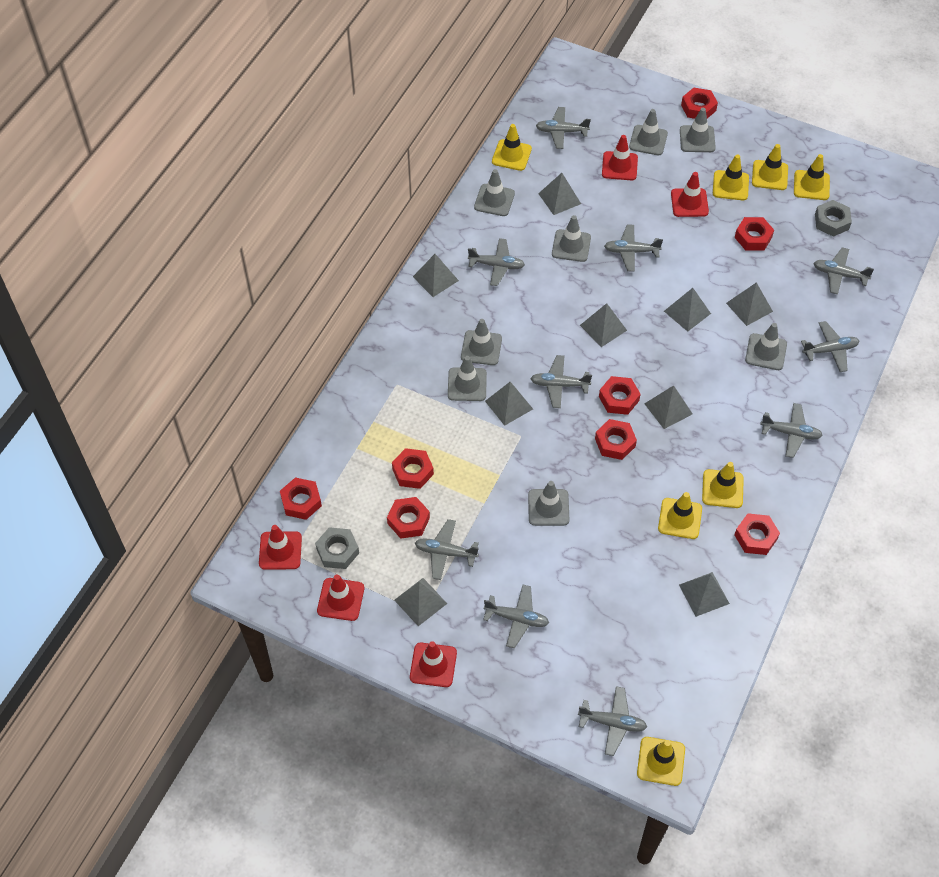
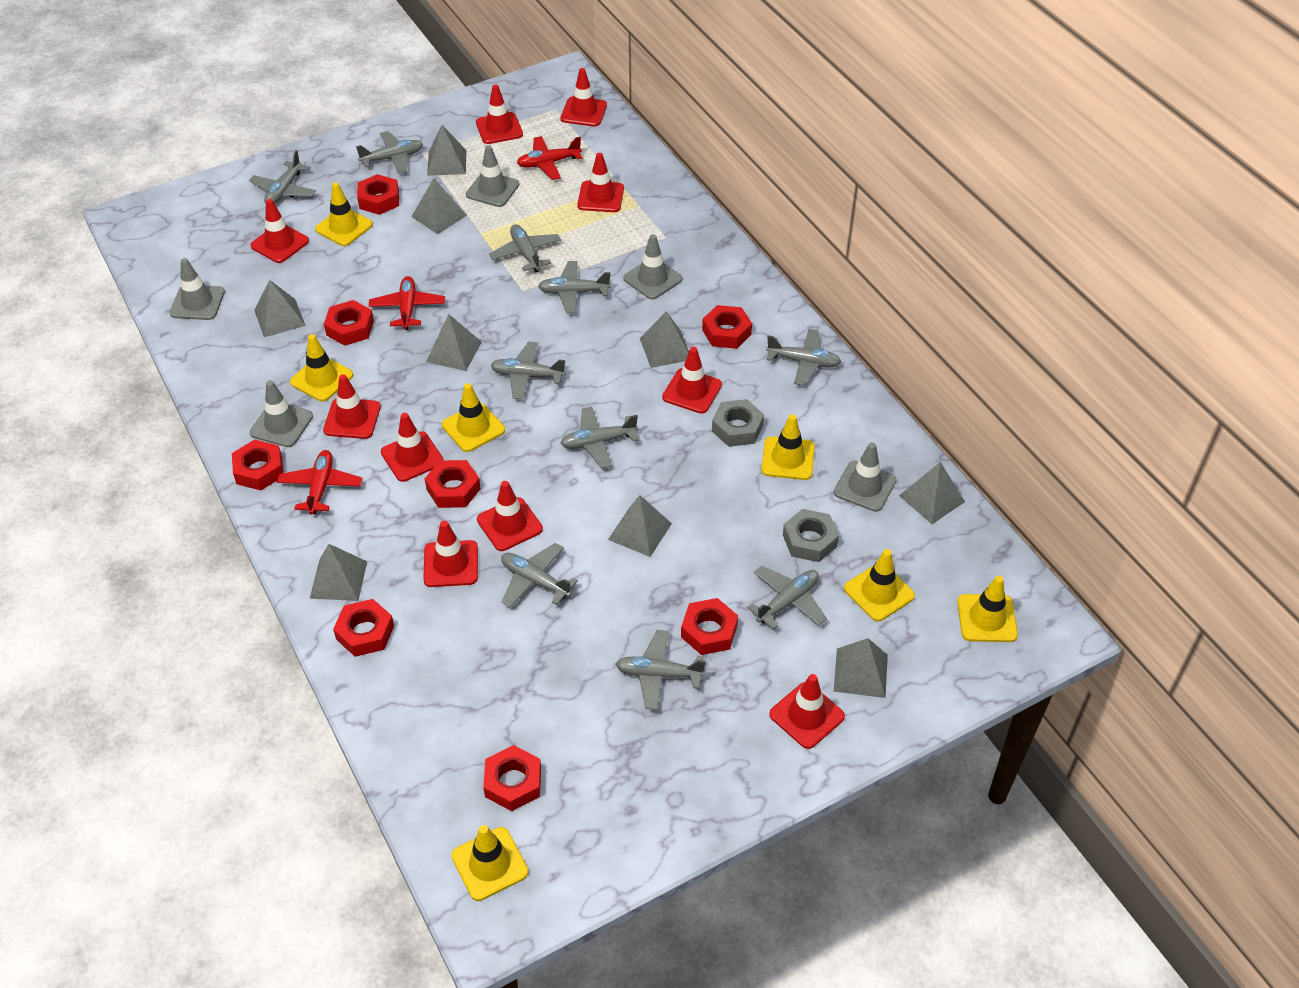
grey traffic cone: 8 -> 5
red plane: 0 -> 3
red traffic cone: 5 -> 10

